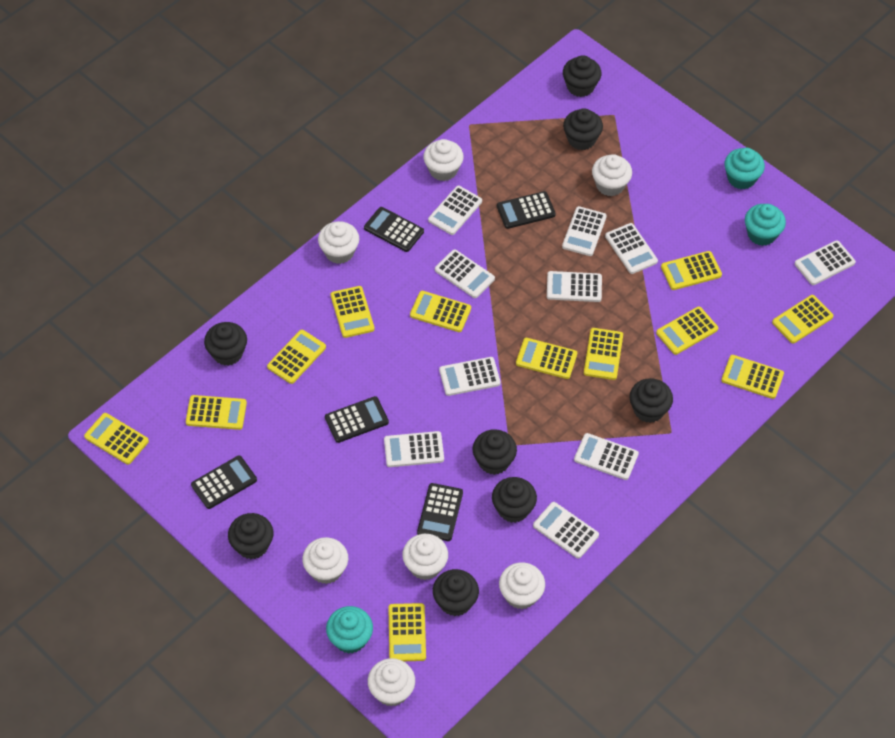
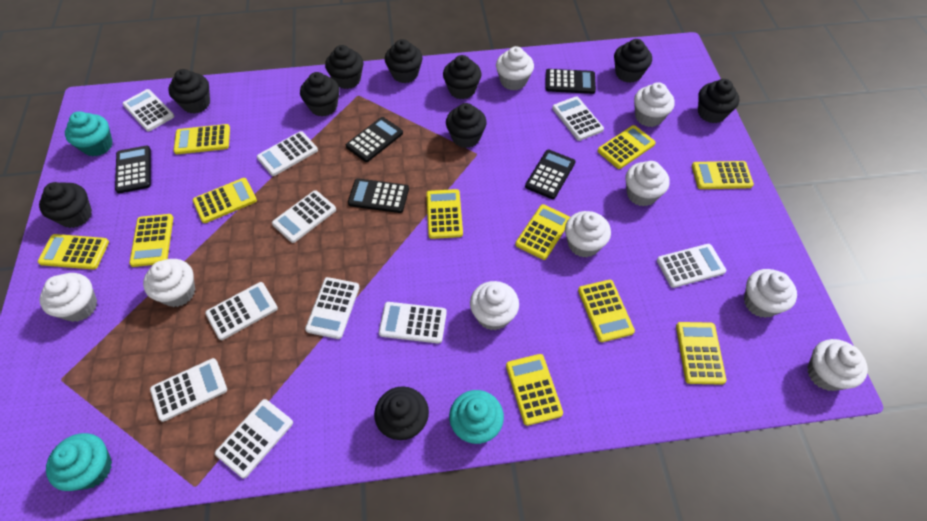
black cupcake: 8 -> 10
white cupcake: 7 -> 9
yellow calculator: 12 -> 11

